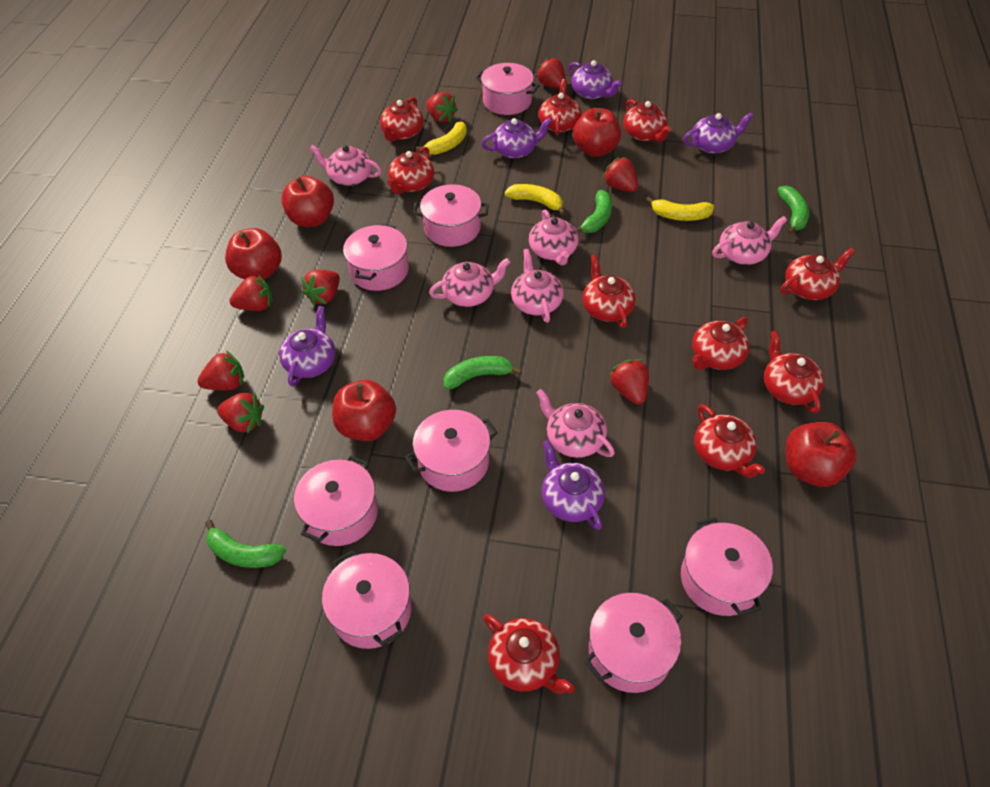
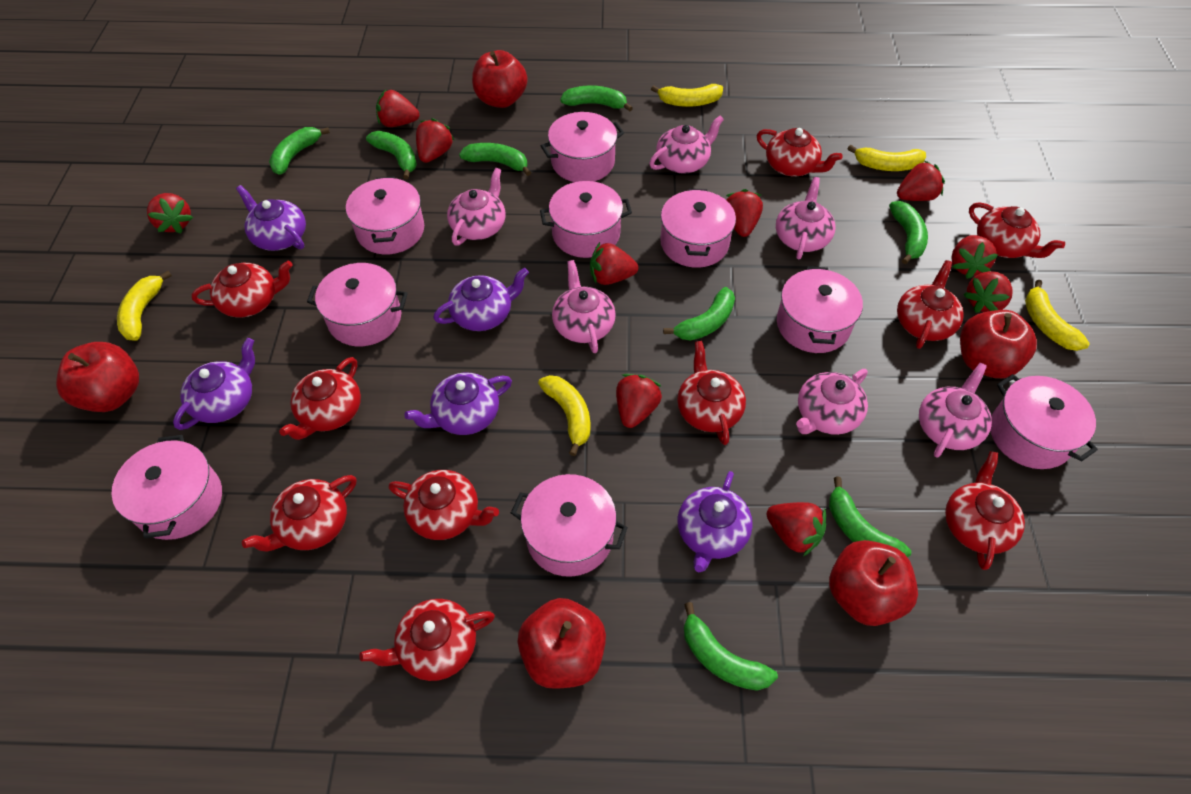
green banana: 4 -> 8
pink pot: 8 -> 9
red strawberry: 8 -> 10
yellow banana: 3 -> 5

